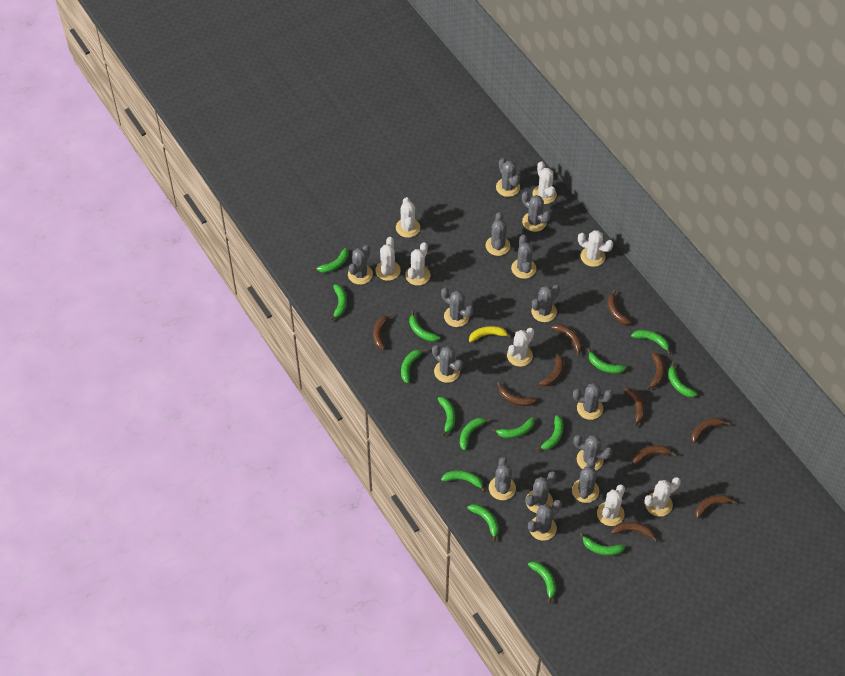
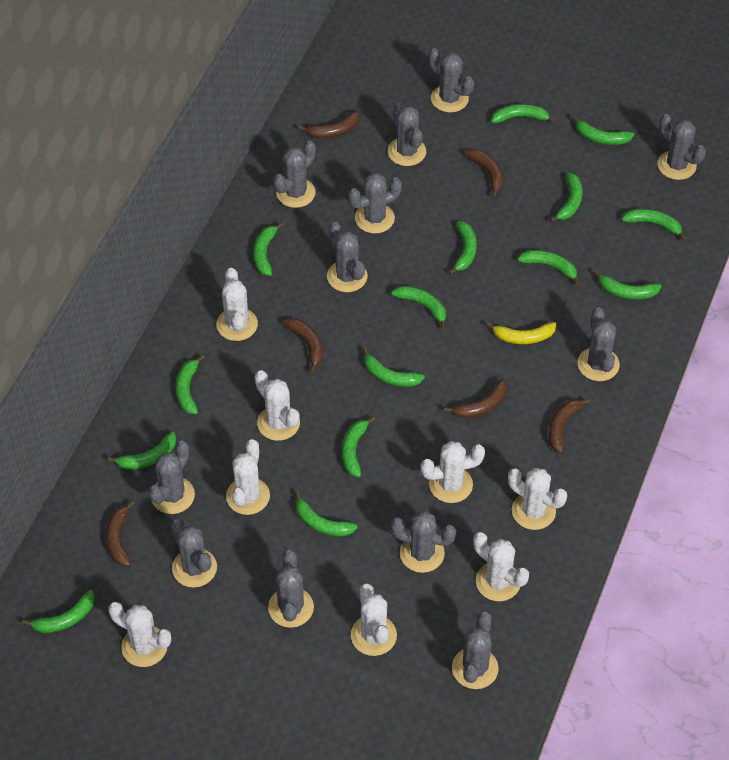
brown banana: 11 -> 6
grey cactus: 14 -> 12

